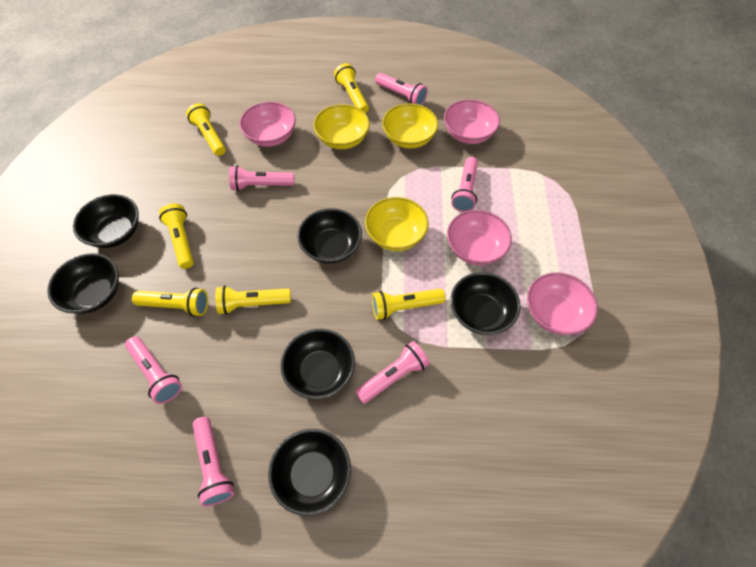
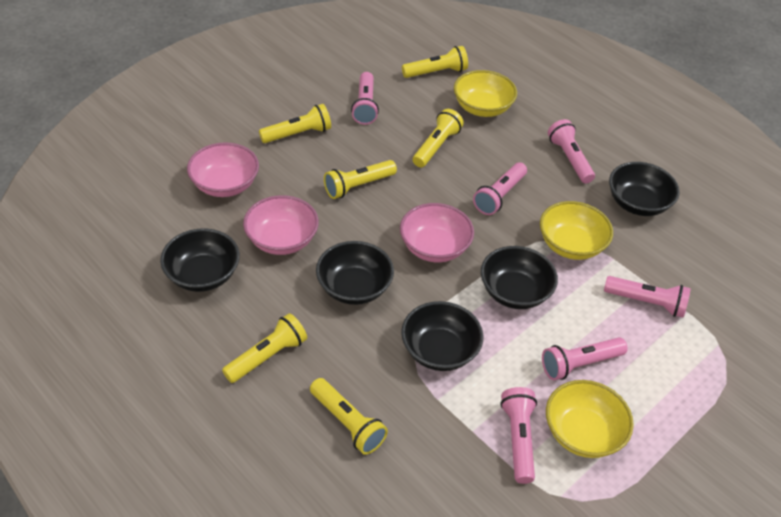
black bowl: 6 -> 5
pink bowl: 4 -> 3

